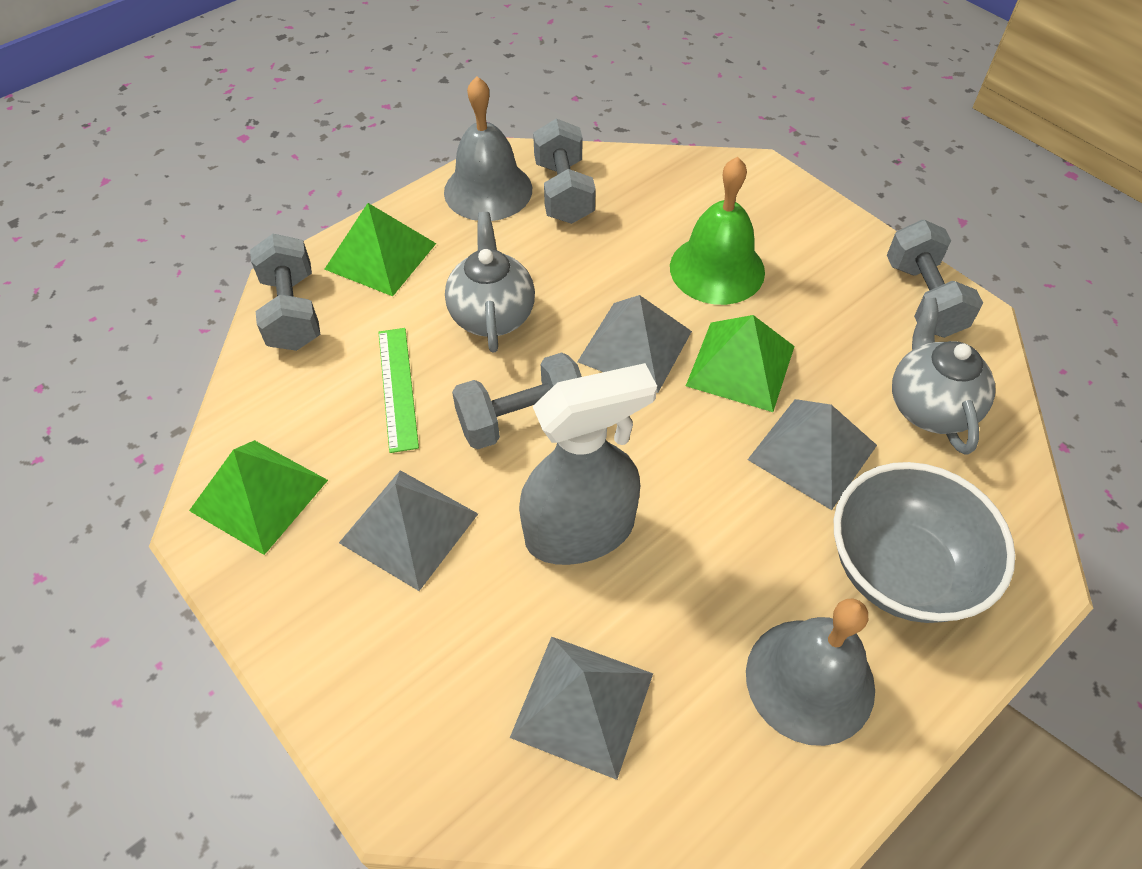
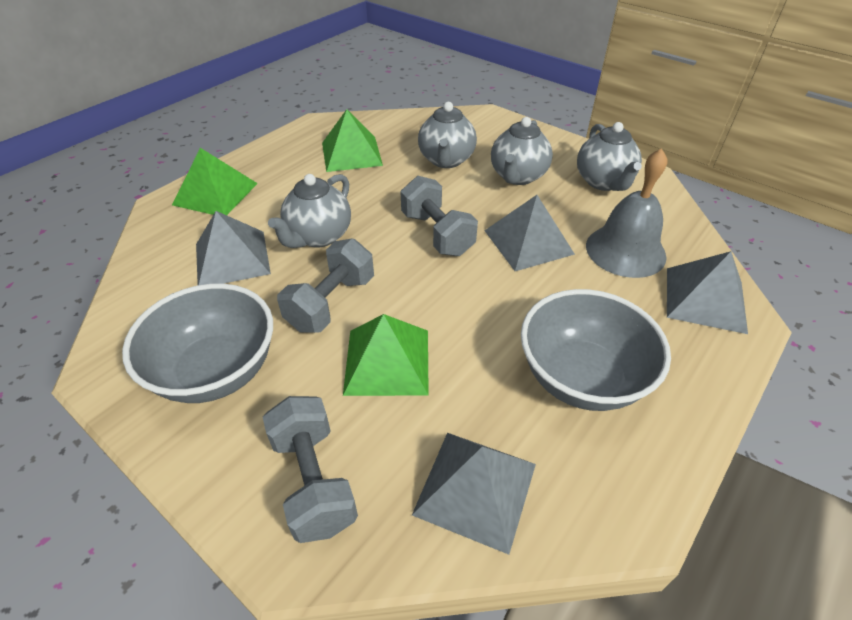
green bell: 1 -> 0
green ruler: 1 -> 0
grey bell: 2 -> 1
grey bowl: 1 -> 2
grey dumbbell: 4 -> 3
grey spray bottle: 1 -> 0
grey teapot: 2 -> 4

